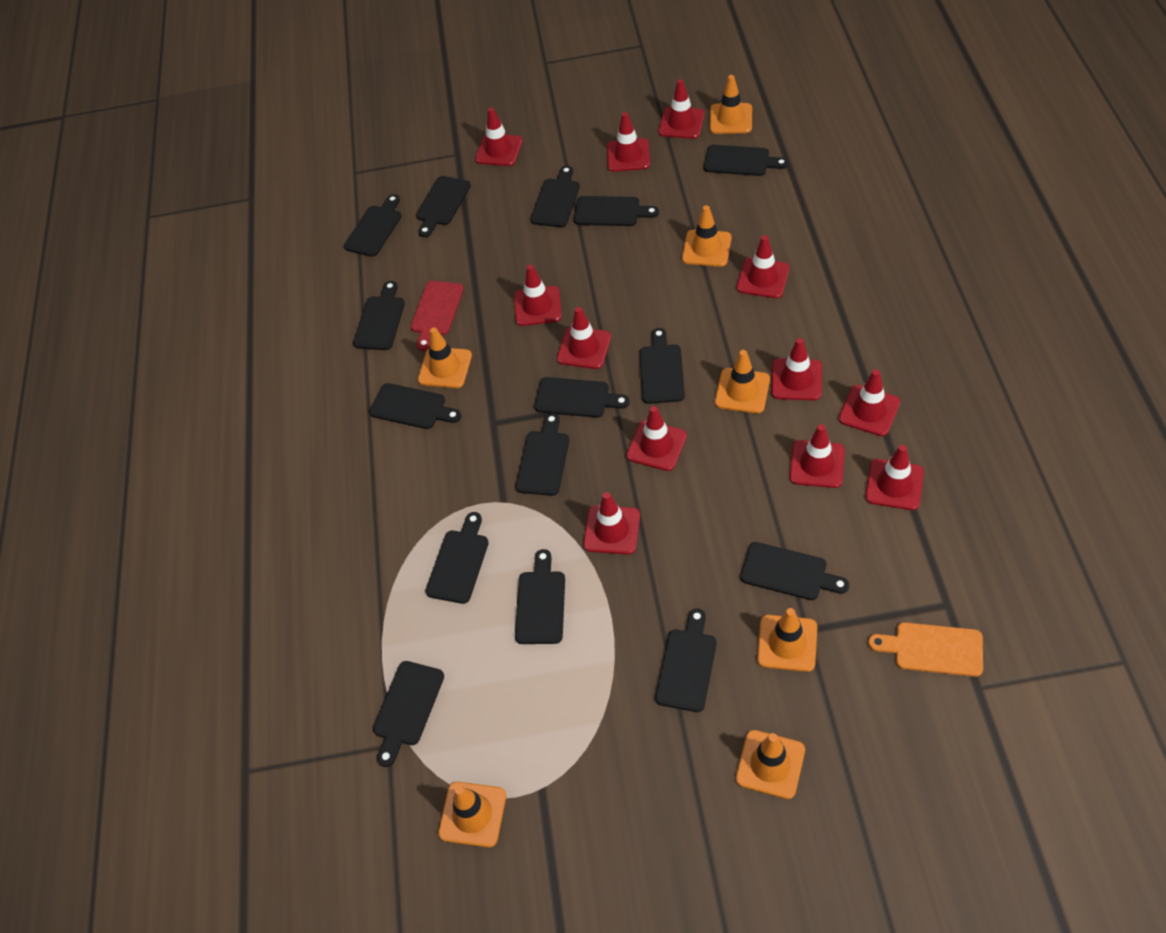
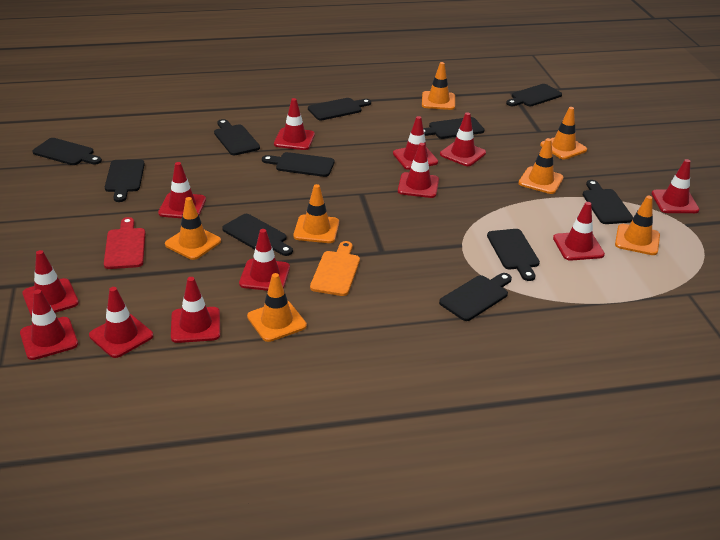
black cutting board: 15 -> 11

